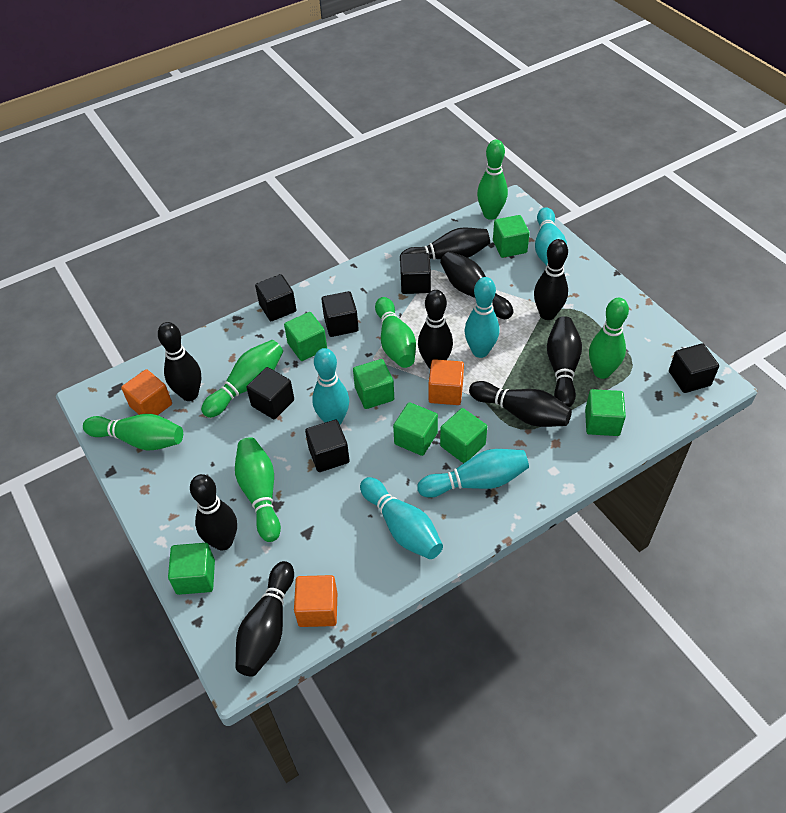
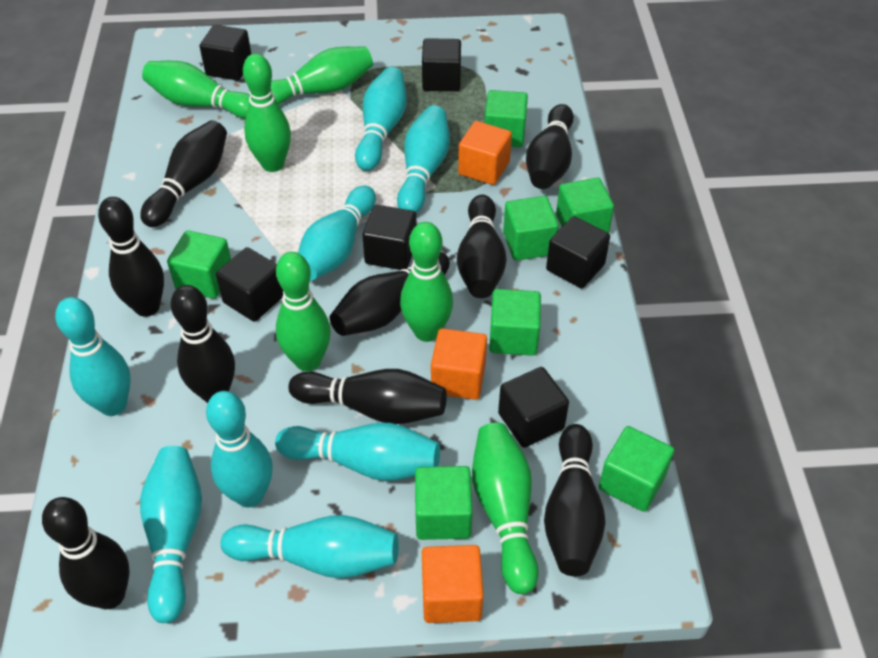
turquoise bowling pin: 5 -> 8

